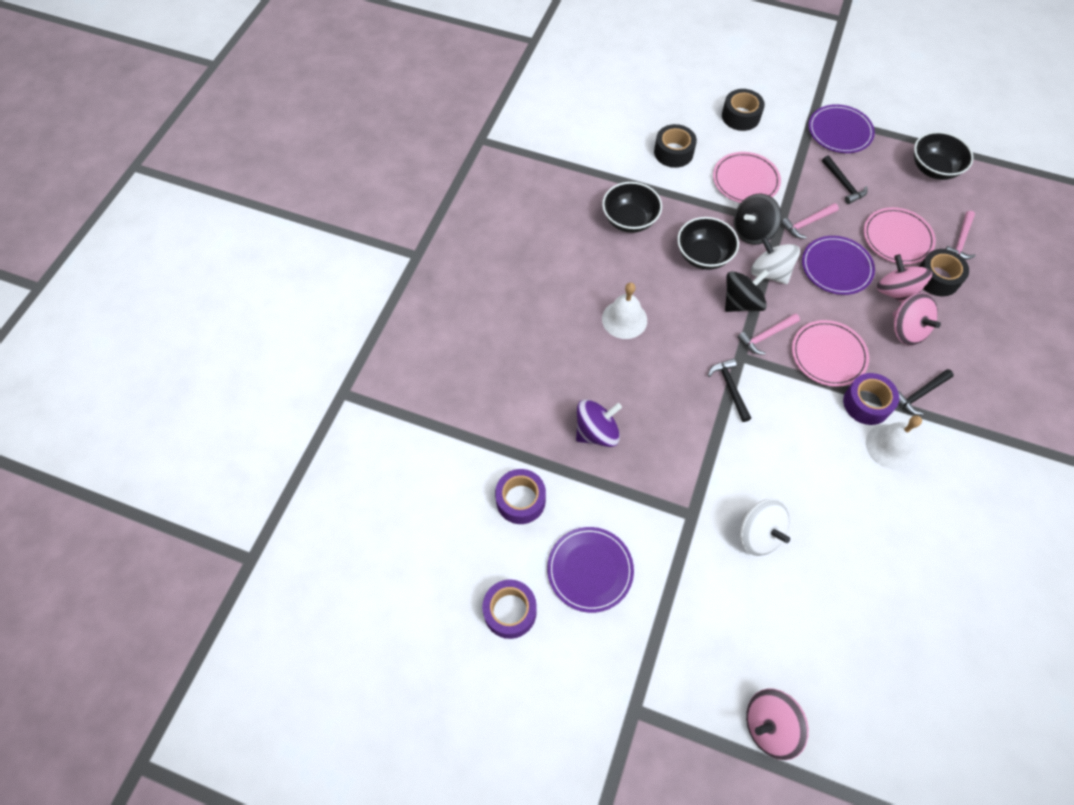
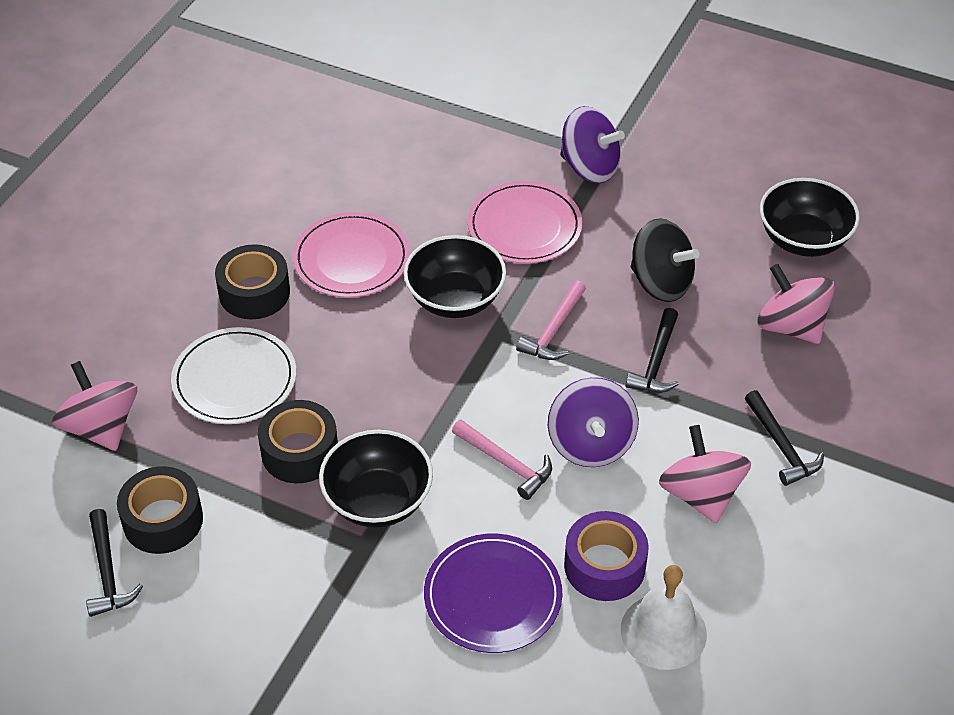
black spinning top: 2 -> 1
pink hammer: 3 -> 2
pink plate: 3 -> 2
purple plate: 3 -> 1
purple spinning top: 1 -> 2
purple tape: 3 -> 1
white bell: 2 -> 1
white plate: 0 -> 1
white spinning top: 2 -> 0

